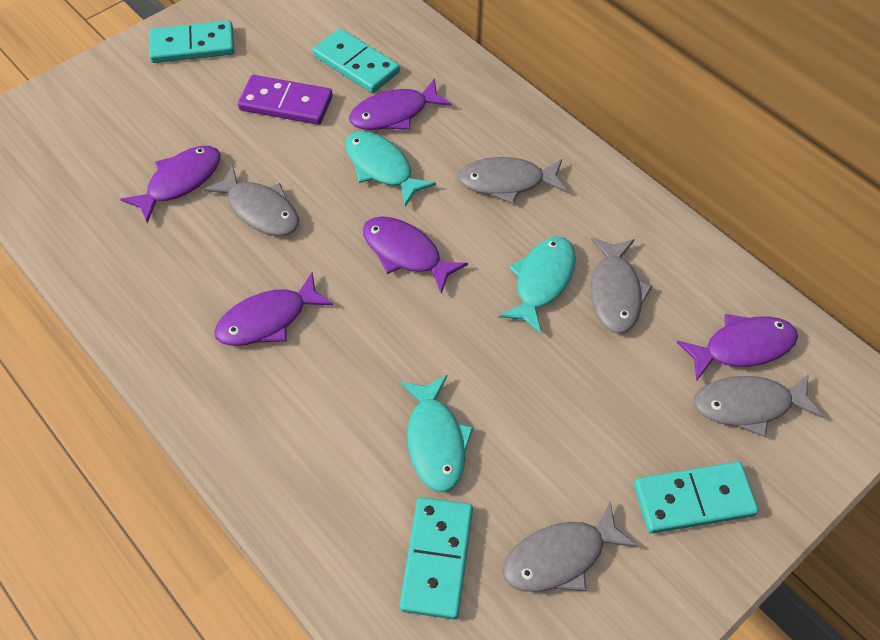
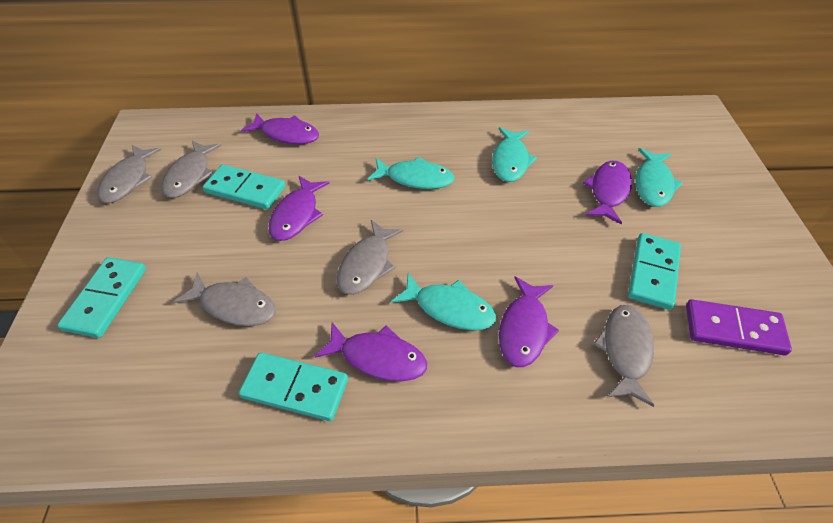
turquoise fish: 3 -> 4

